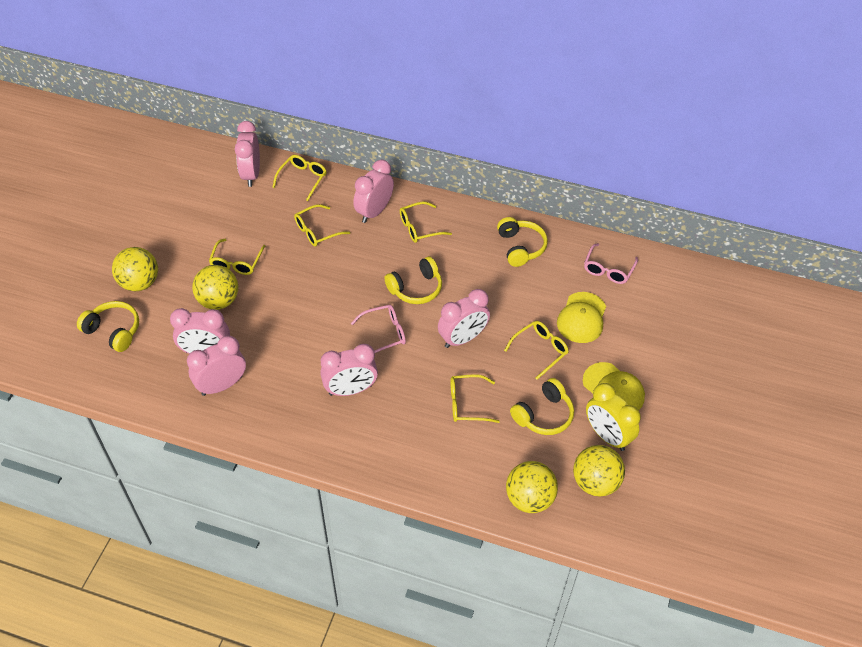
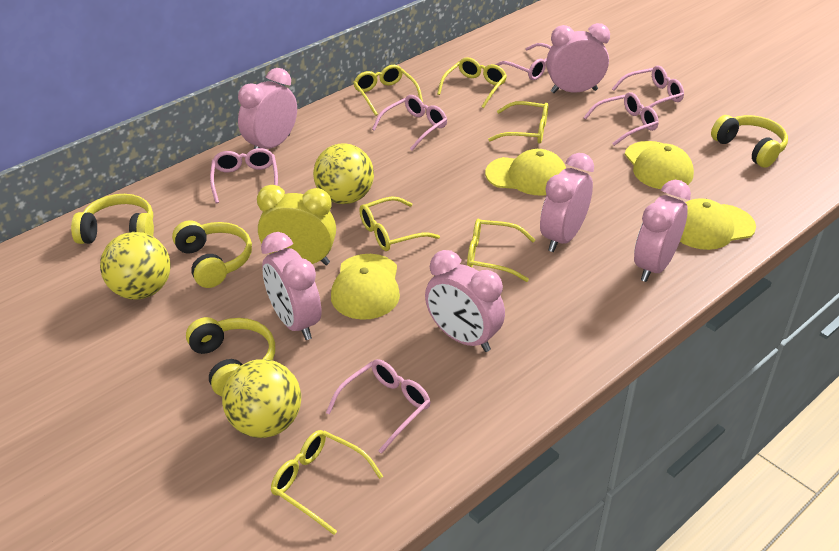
pink glasses: 2 -> 6
yellow ball: 4 -> 3
yellow cap: 2 -> 4

